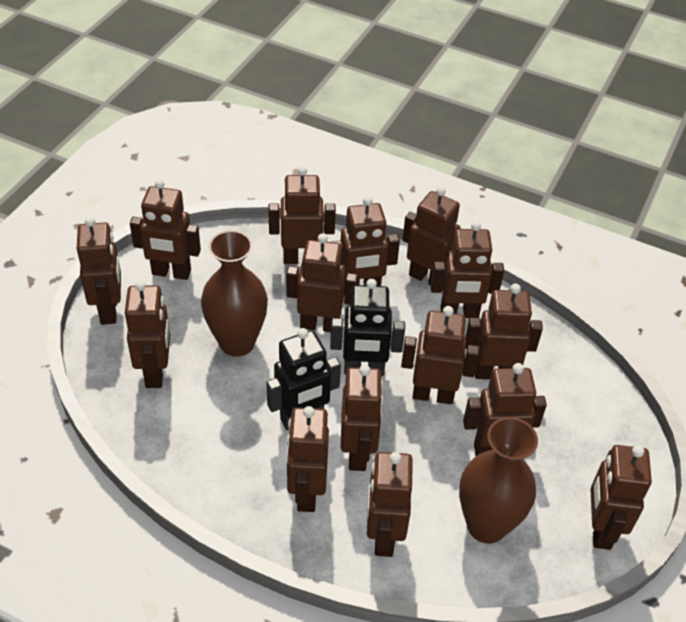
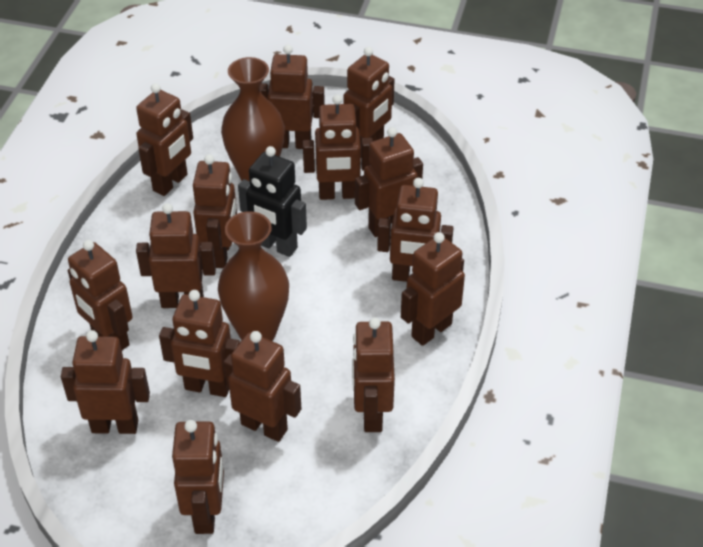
black robot: 2 -> 1

